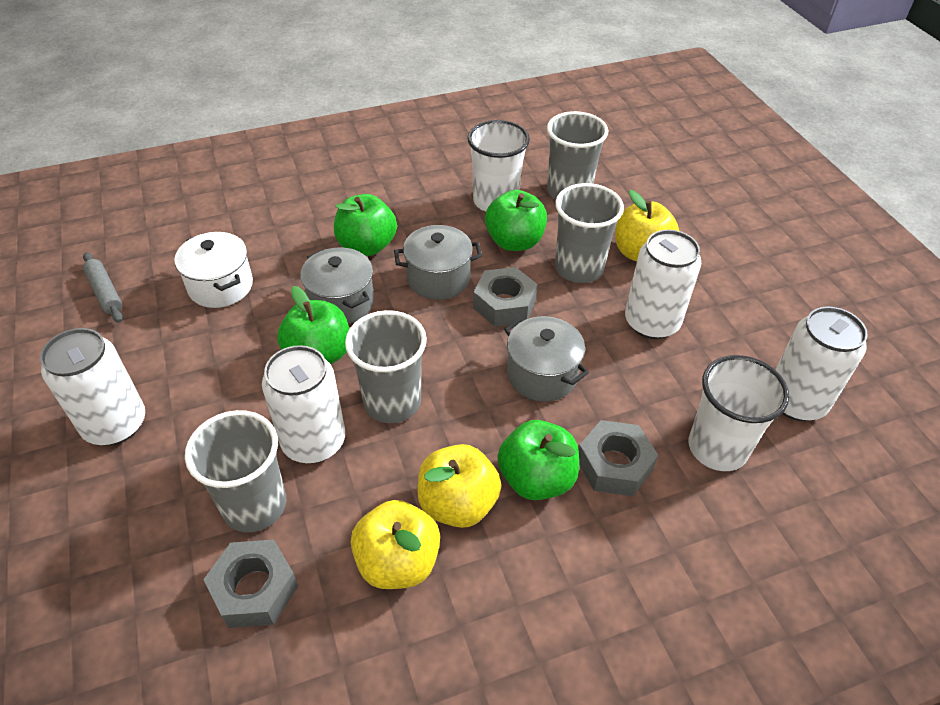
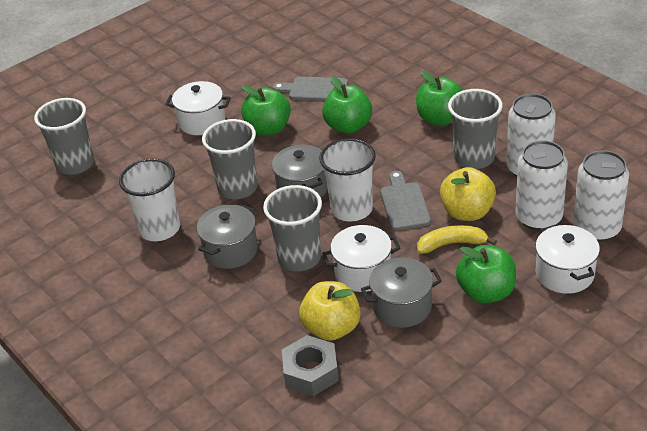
grey cutting board: 0 -> 2
grey nut: 3 -> 1
grey rolling pin: 1 -> 0
white can: 4 -> 3
white pot: 1 -> 3
yellow apple: 3 -> 2
yellow banana: 0 -> 1

